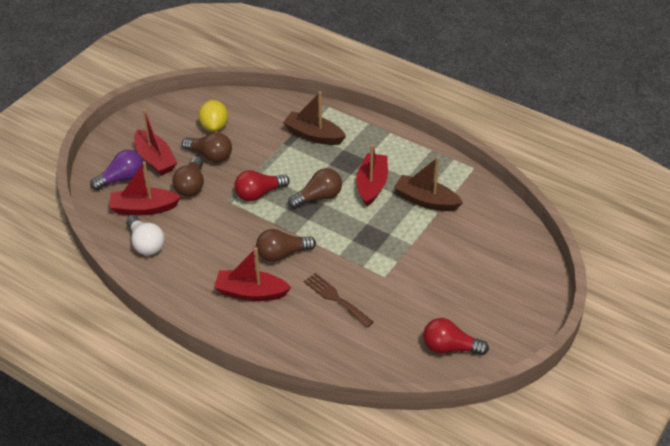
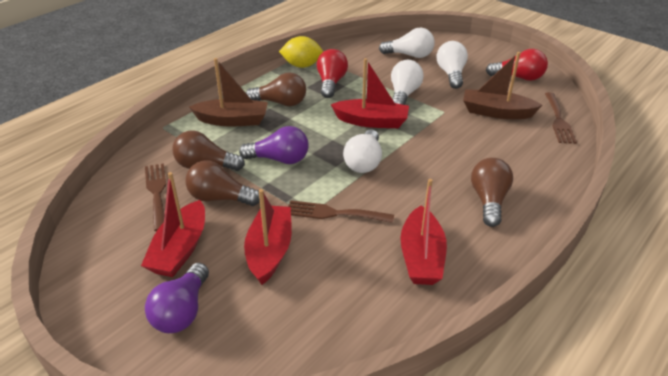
brown fork: 1 -> 3
purple light bulb: 1 -> 2
white light bulb: 1 -> 4

